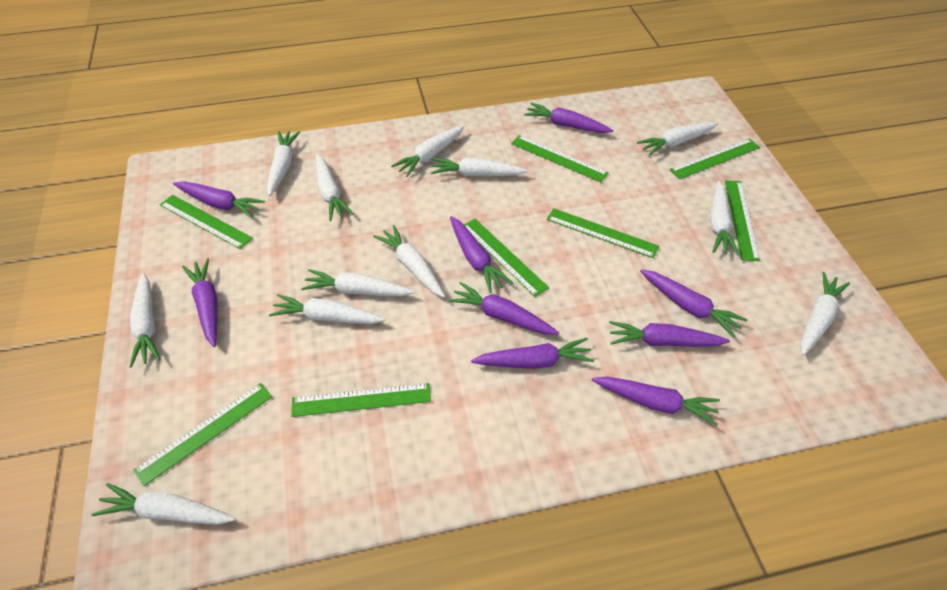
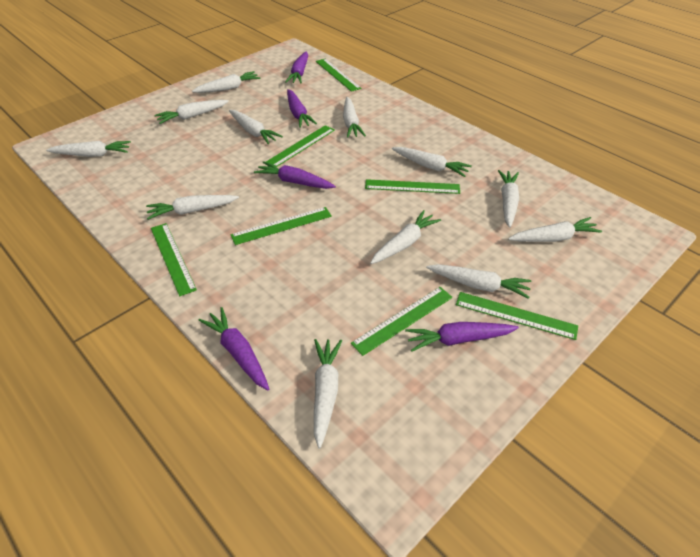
green ruler: 8 -> 7
purple carrot: 9 -> 5

